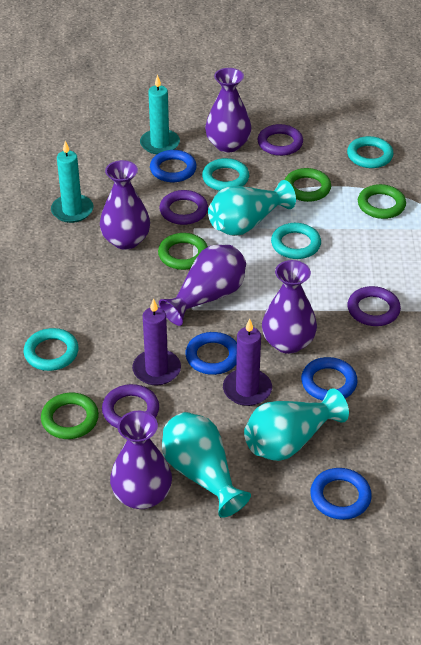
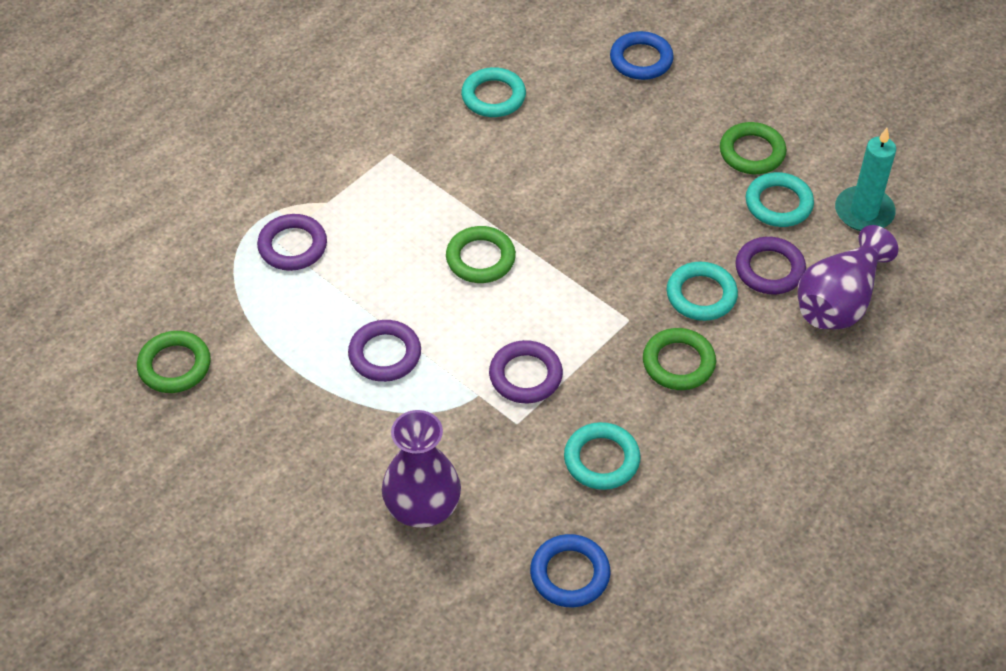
blue ring: 4 -> 2
purple candle: 2 -> 0
purple vase: 5 -> 2
turquoise candle: 2 -> 1
turquoise vase: 3 -> 0

